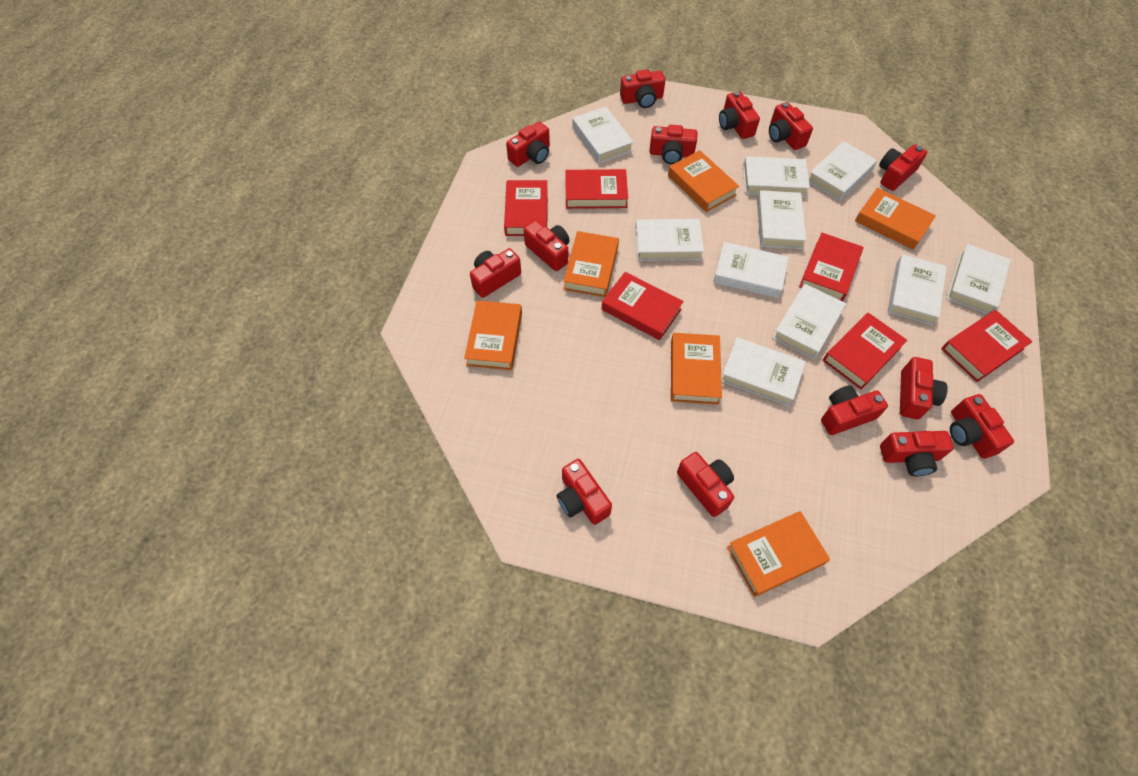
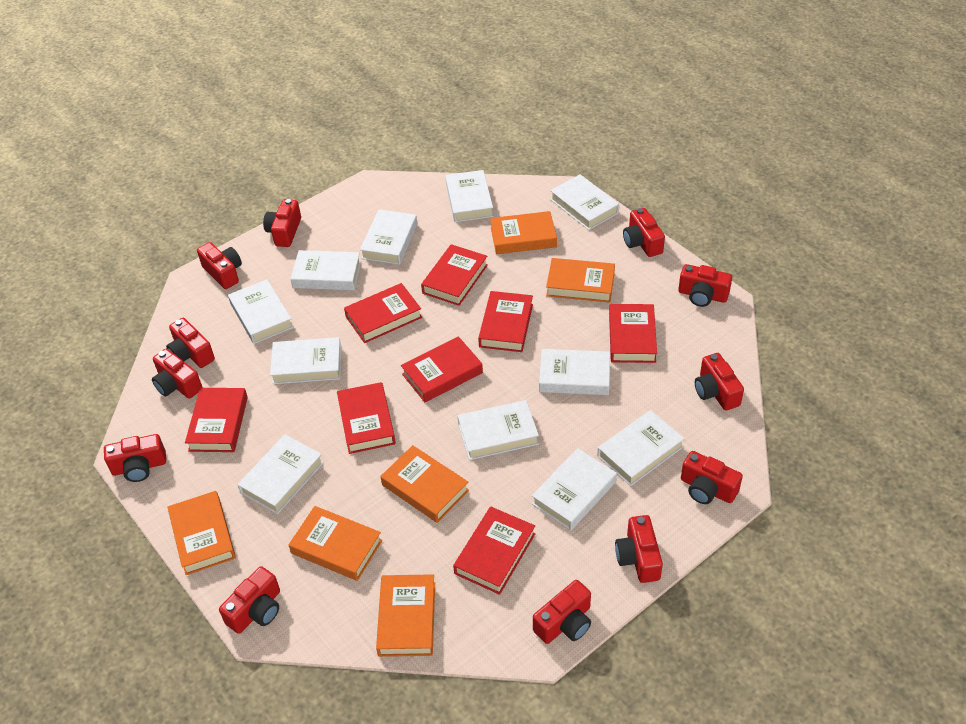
red book: 6 -> 8
red camera: 14 -> 12
white book: 10 -> 11

